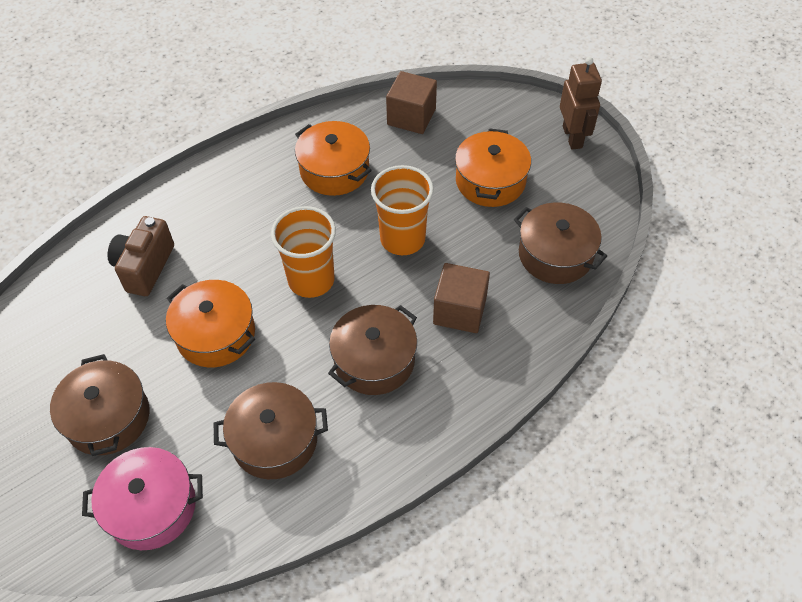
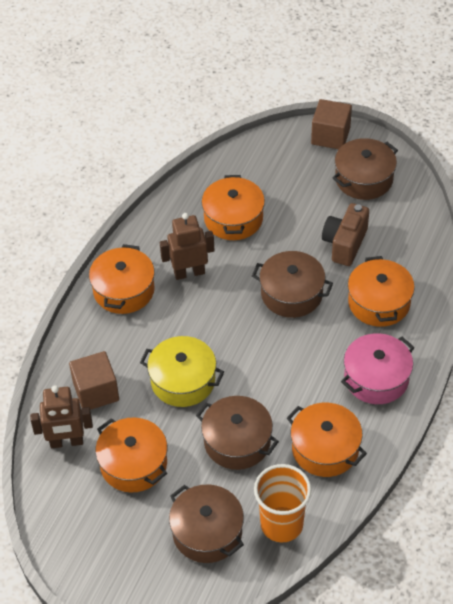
brown robot: 1 -> 2
orange cup: 2 -> 1
orange pot: 3 -> 5
yellow pot: 0 -> 1

